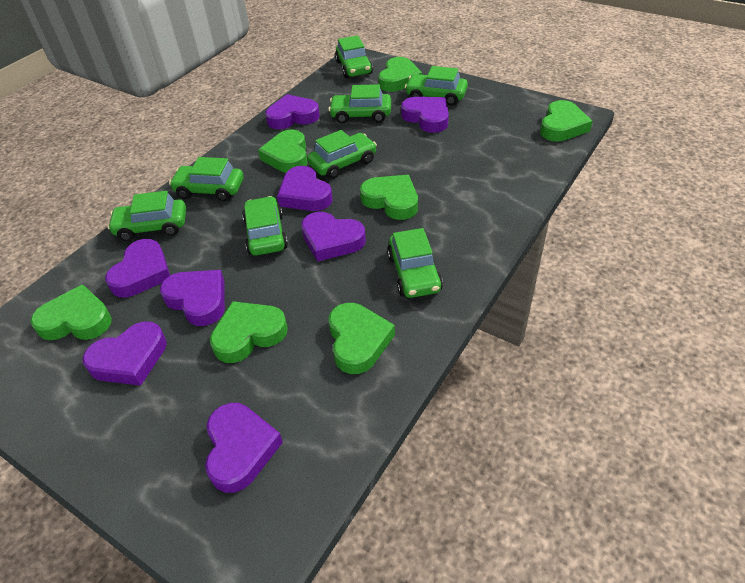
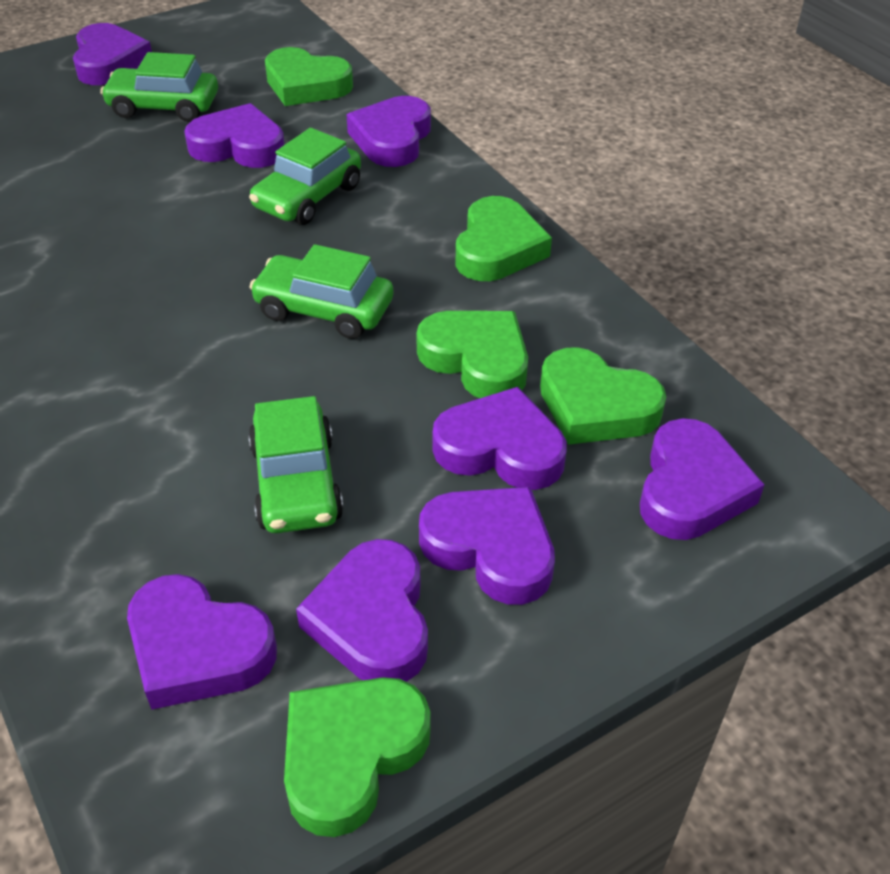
green car: 8 -> 4
green heart: 7 -> 5

